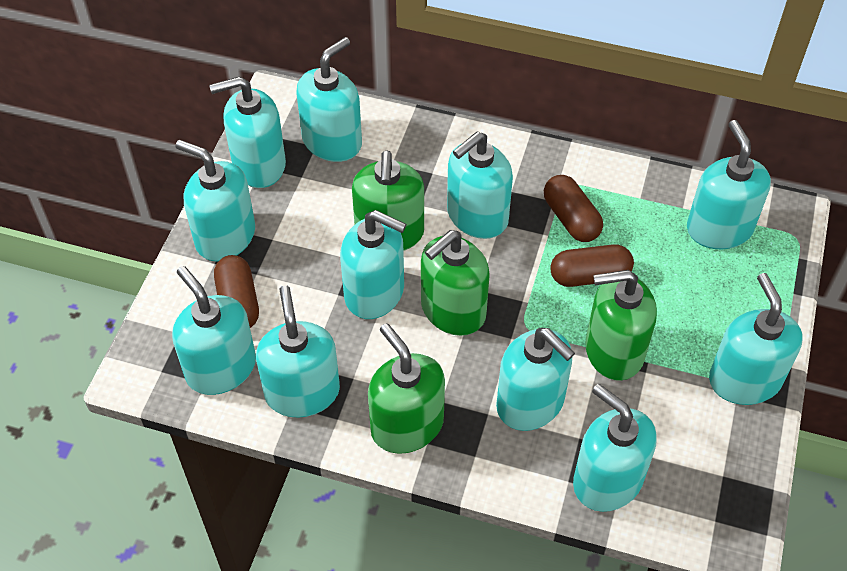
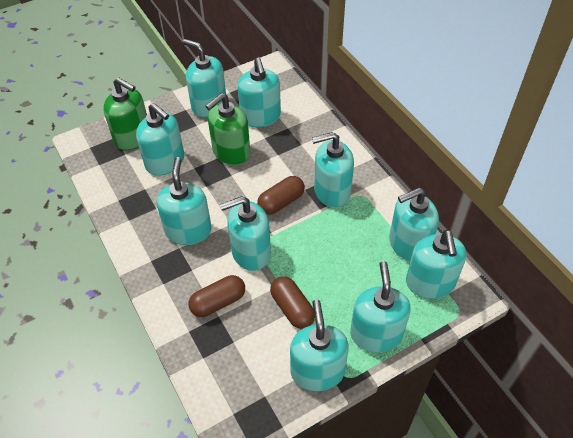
green soap dispenser: 4 -> 2
turquoise soap dispenser: 11 -> 10

